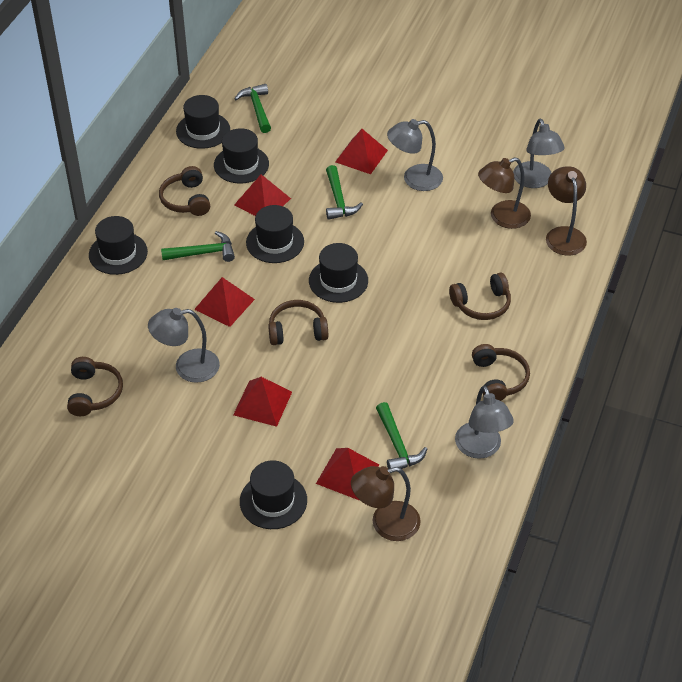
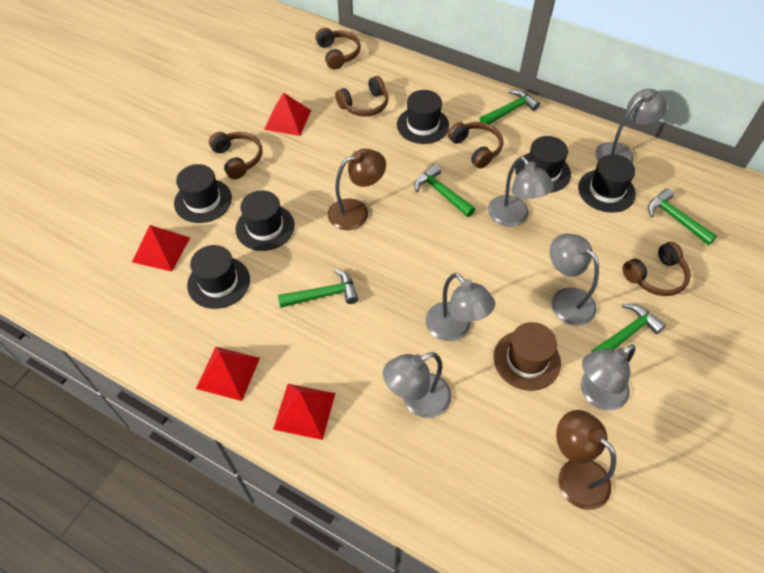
brown hat: 0 -> 1
brown lamp: 3 -> 2
green hammer: 4 -> 5
grey lamp: 4 -> 6
red pyramid: 5 -> 4

